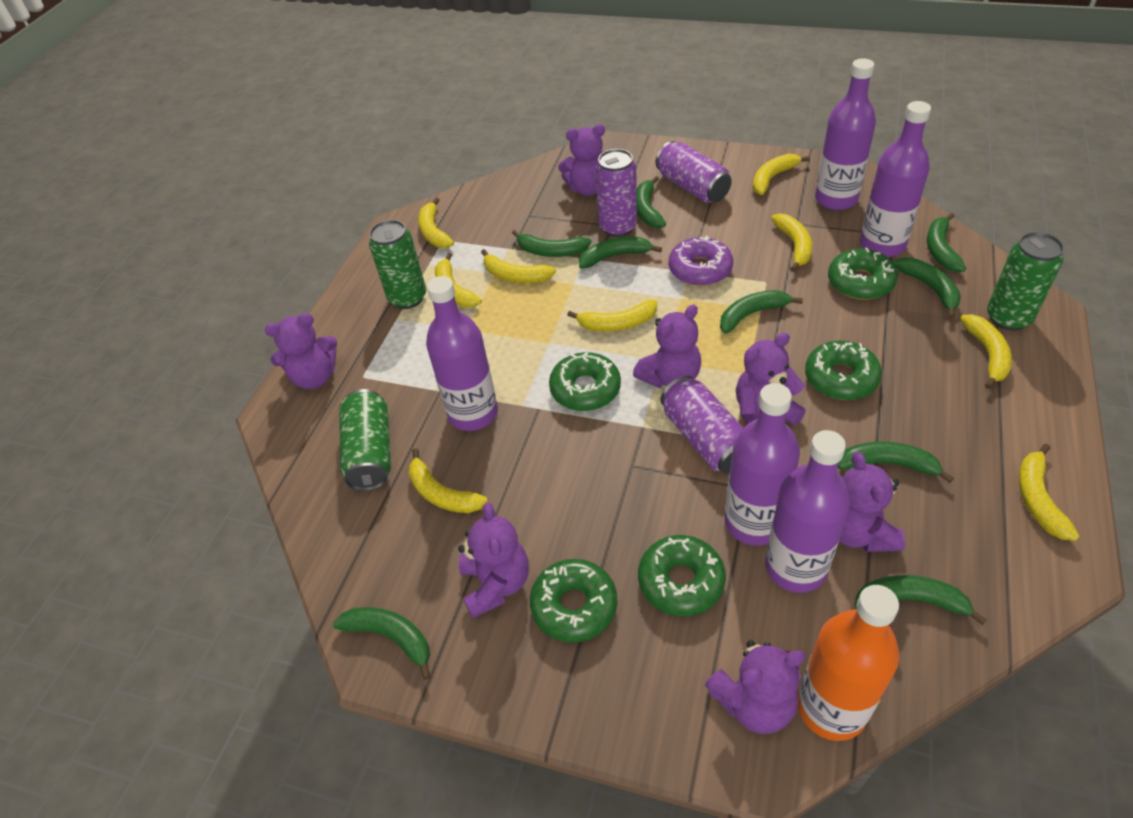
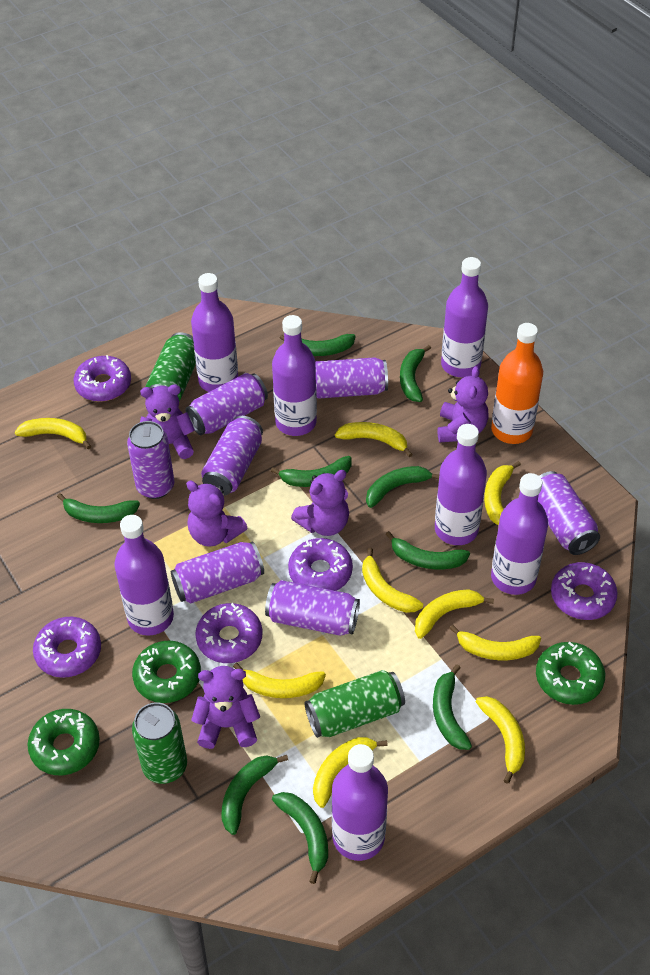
green donut: 5 -> 3
purple bottle: 5 -> 7
purple can: 3 -> 7
purple donut: 1 -> 5
purple teddy bear: 7 -> 5

